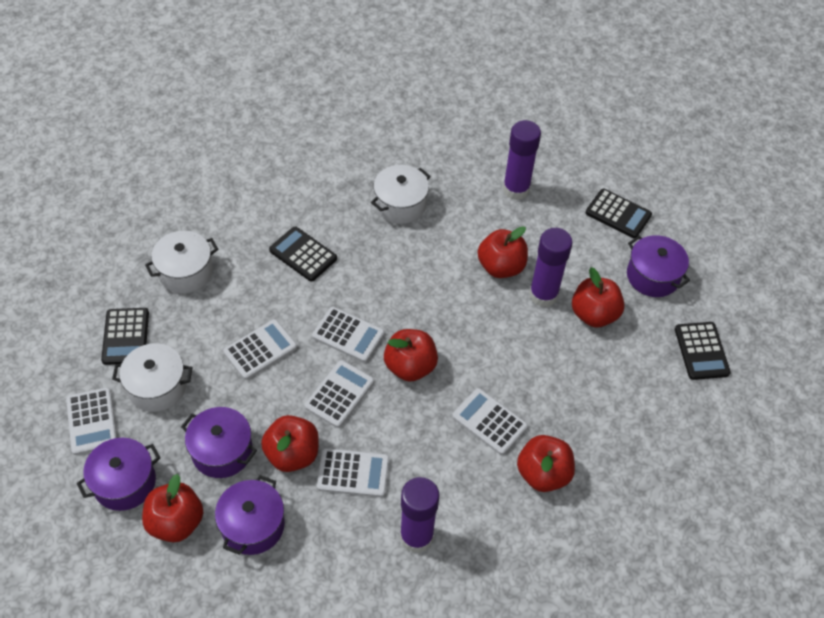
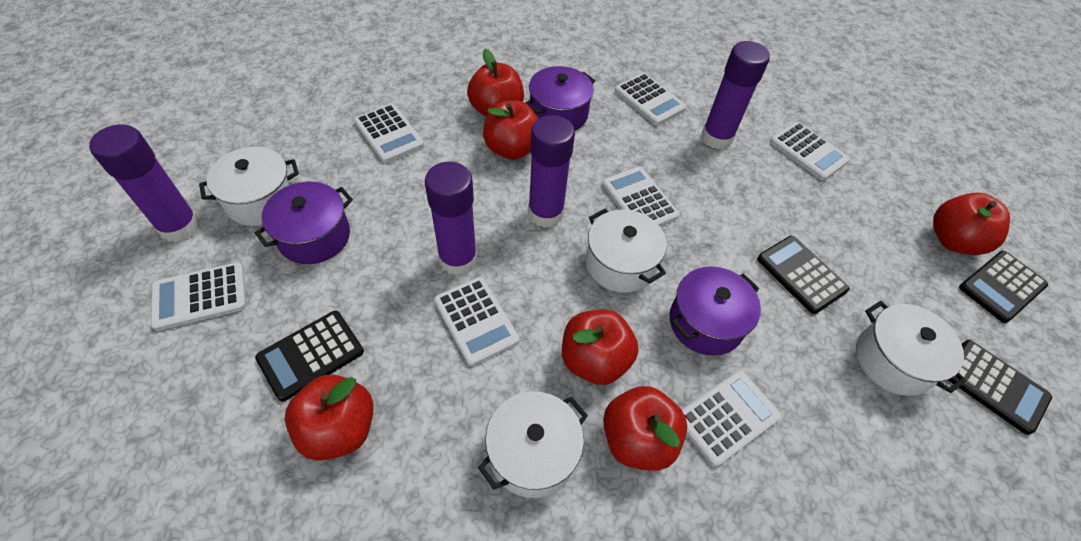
purple glue stick: 3 -> 4
purple pot: 4 -> 3
white calculator: 6 -> 7
white pot: 3 -> 4

